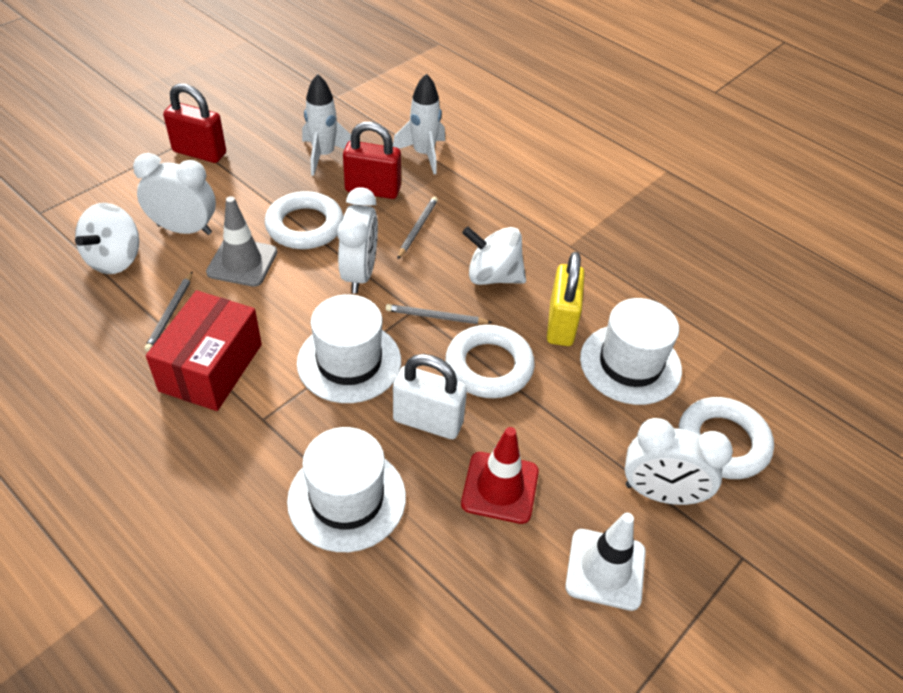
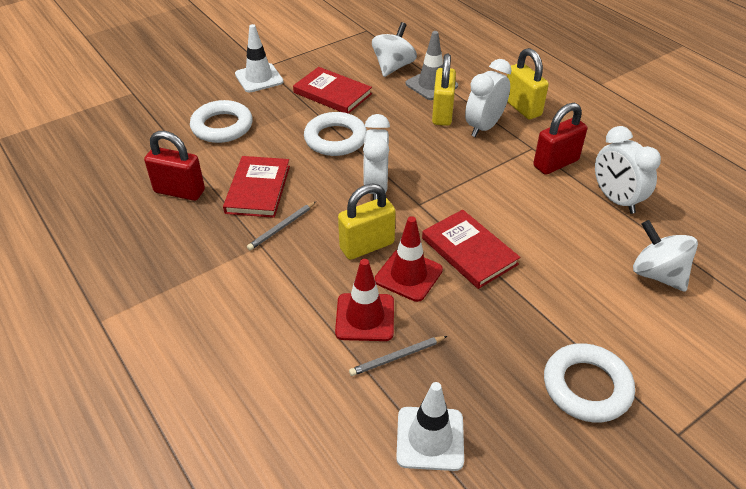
grey pencil: 3 -> 2
red book: 0 -> 3
red box: 1 -> 0
red traffic cone: 1 -> 2
white hat: 3 -> 0
white padlock: 1 -> 0
white rocket: 2 -> 0
white traffic cone: 1 -> 2
yellow padlock: 1 -> 3

